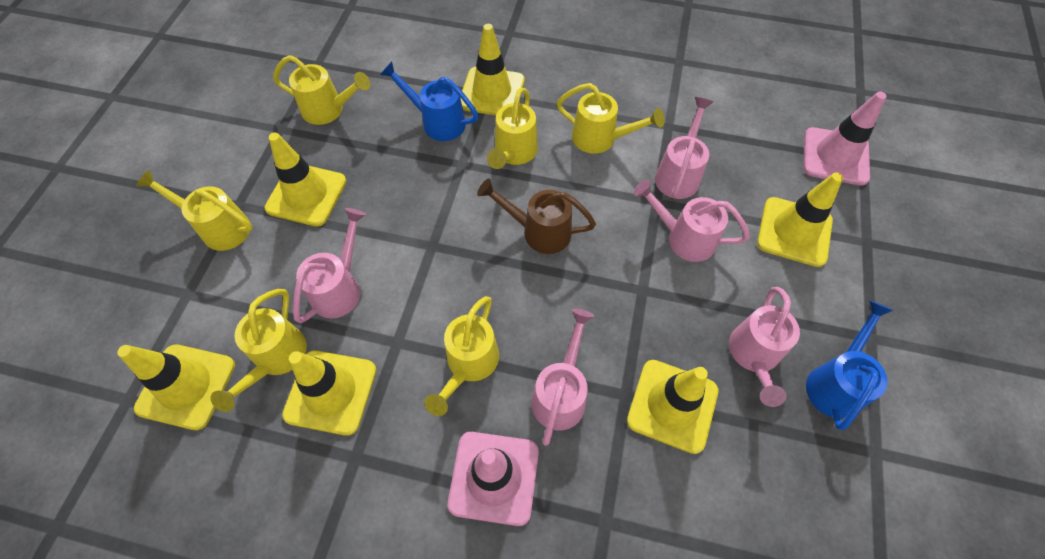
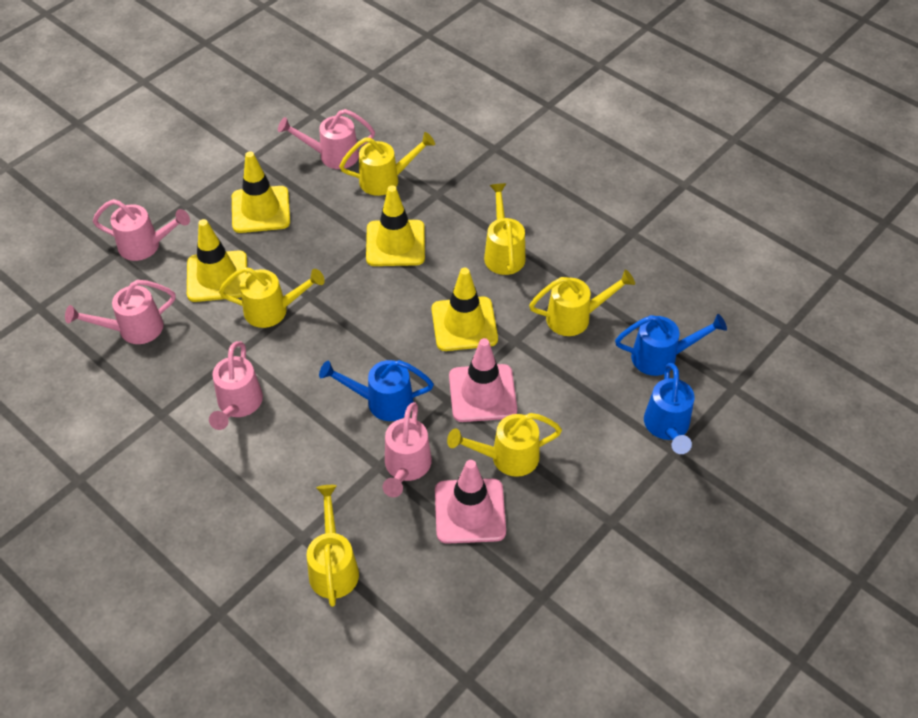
blue watering can: 2 -> 3
brown watering can: 1 -> 0
yellow traffic cone: 6 -> 4

